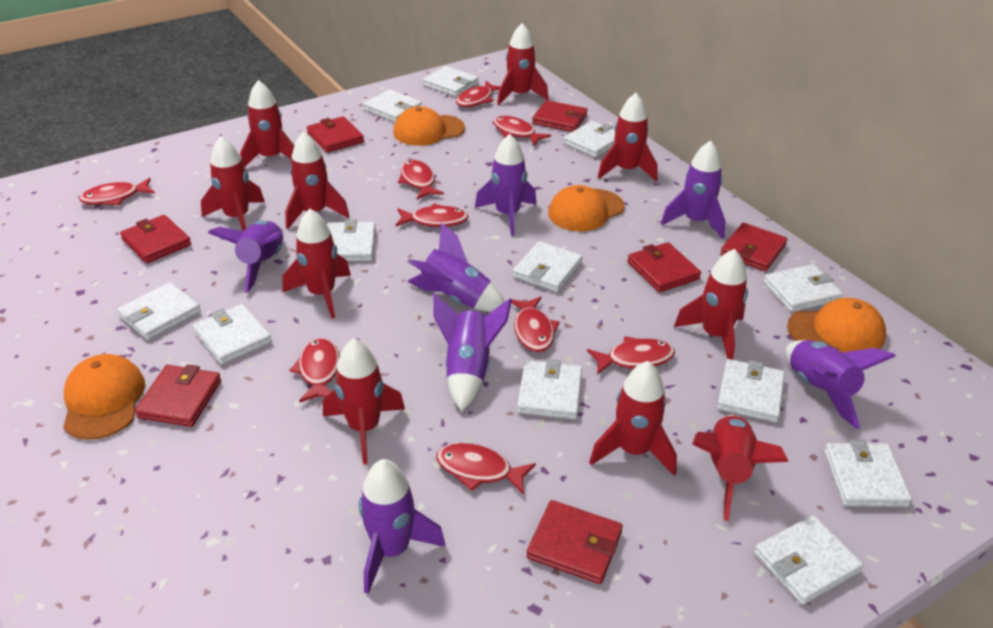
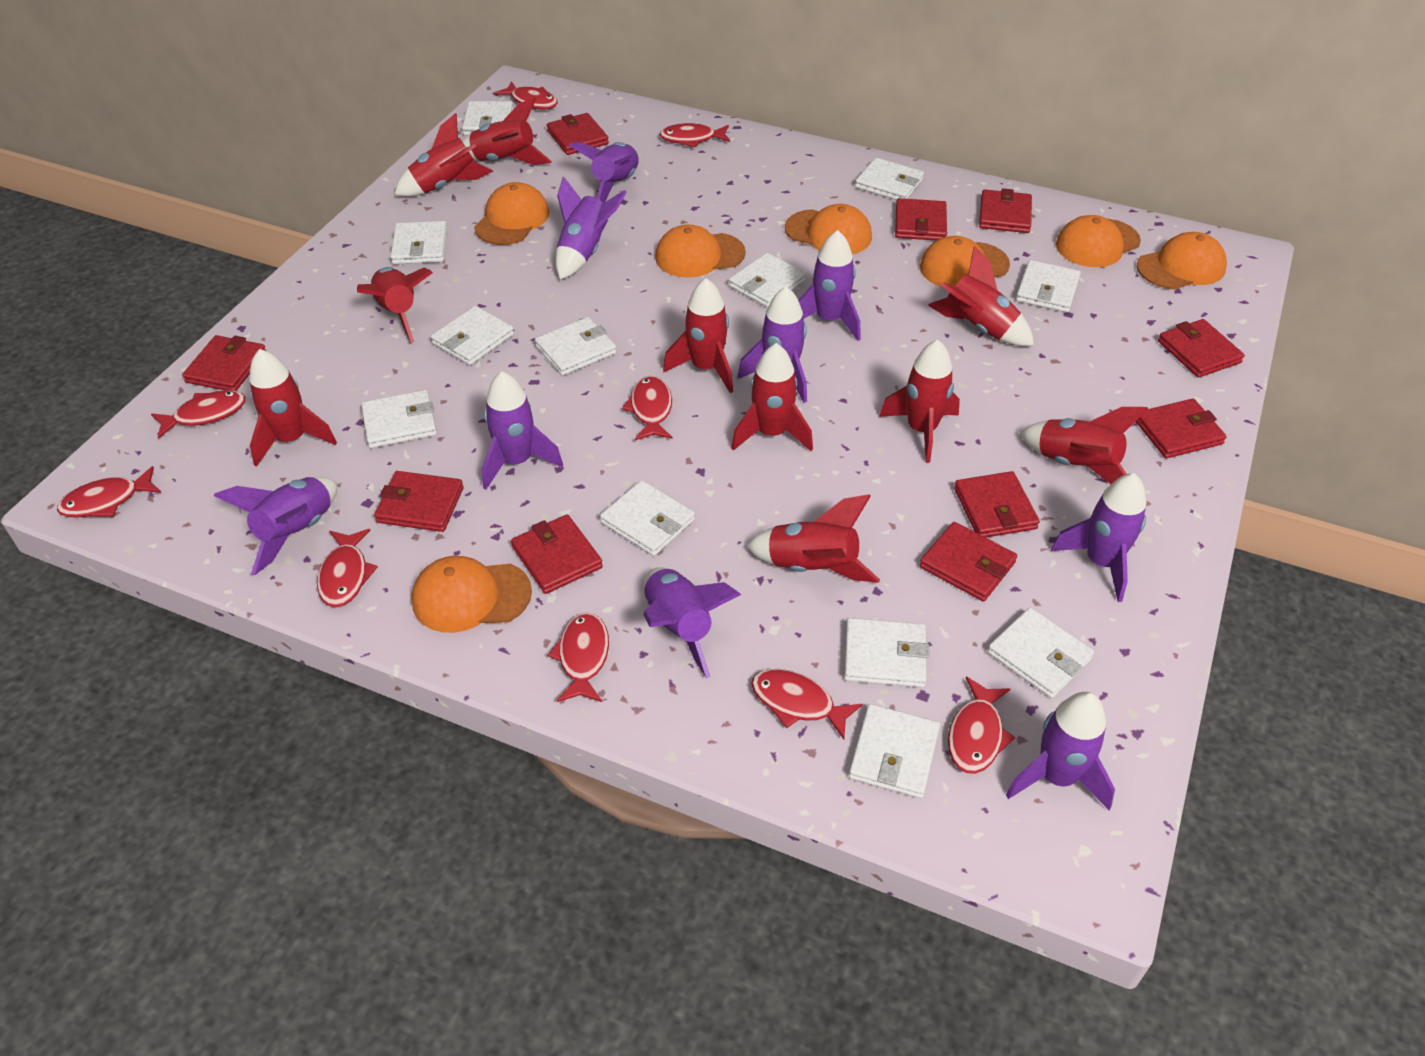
orange cap: 4 -> 7
purple rocket: 7 -> 9
red wallet: 7 -> 10

